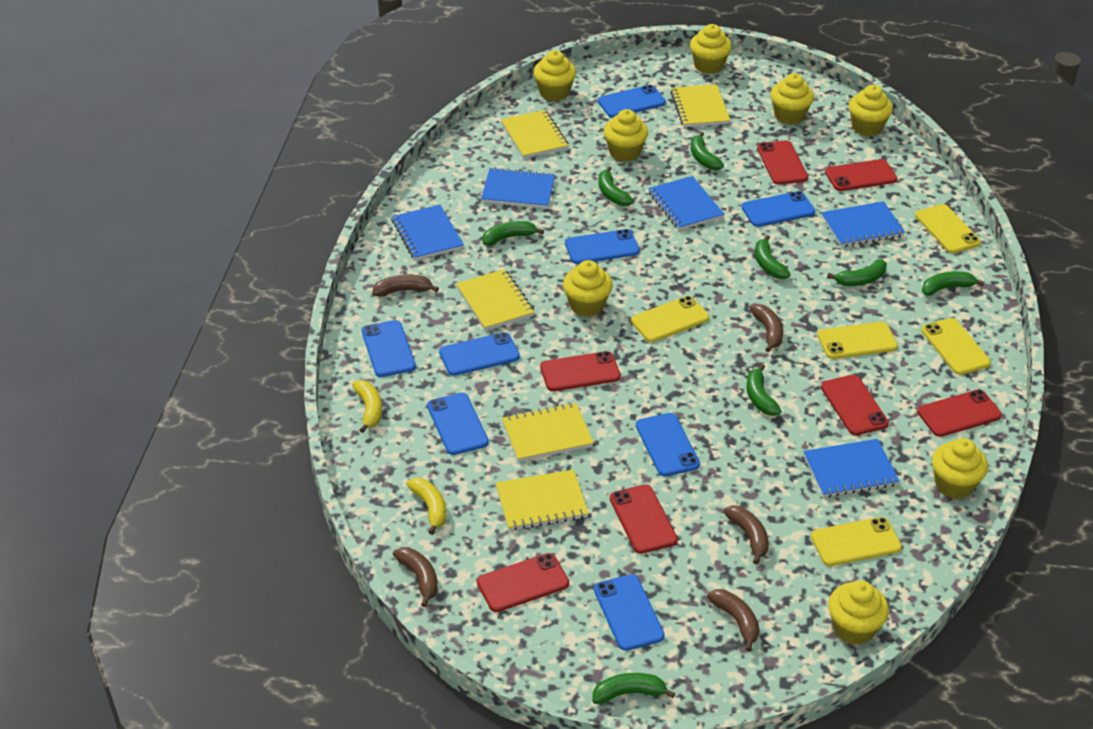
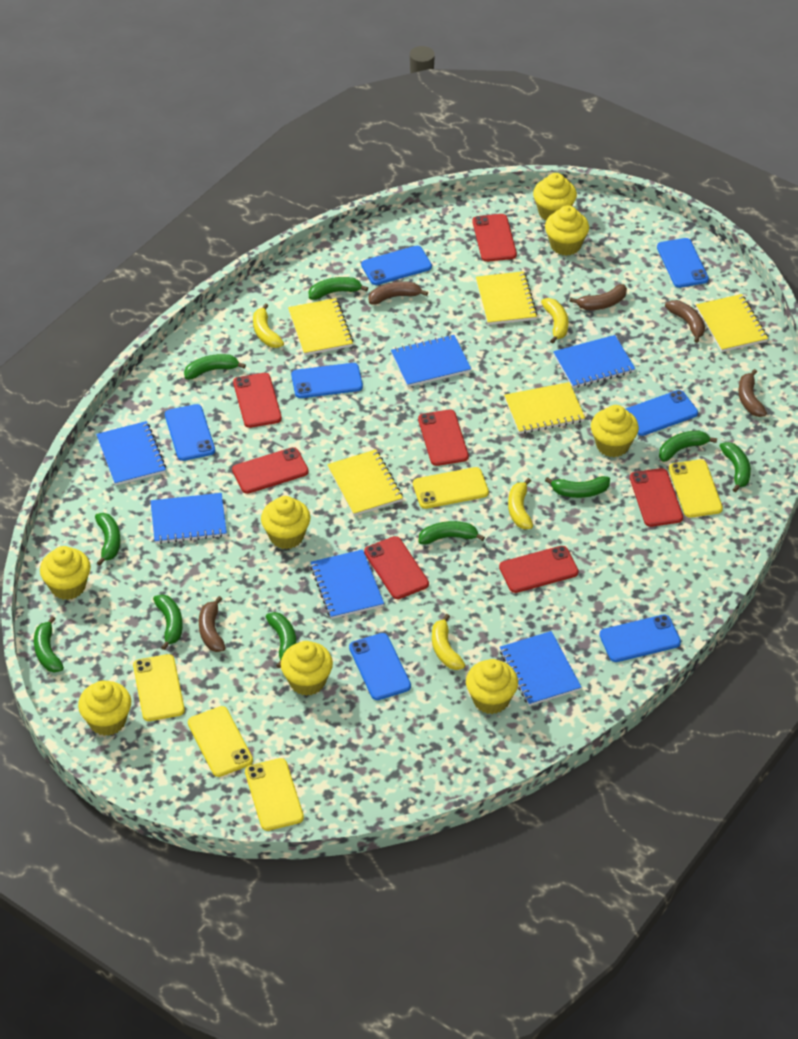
blue notebook: 5 -> 6
blue phone: 8 -> 7
green banana: 8 -> 10
yellow banana: 2 -> 4

